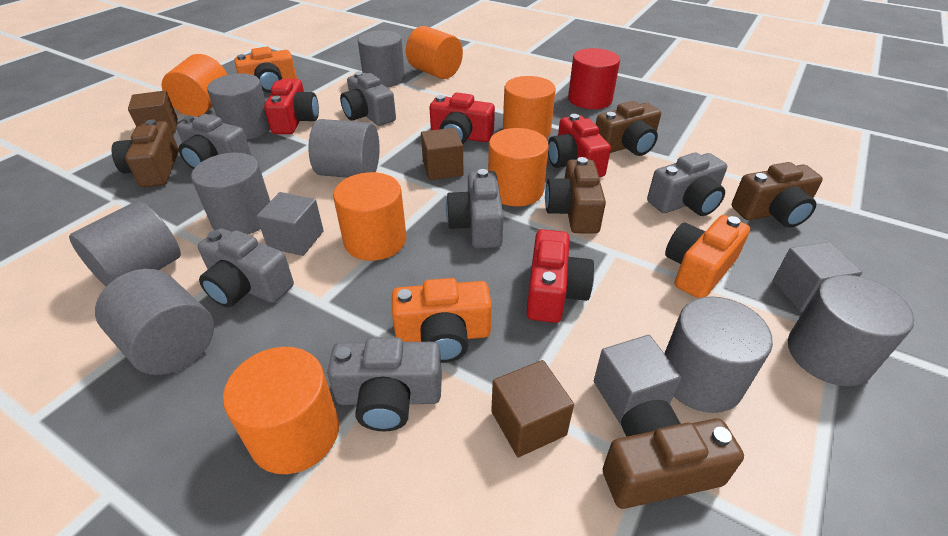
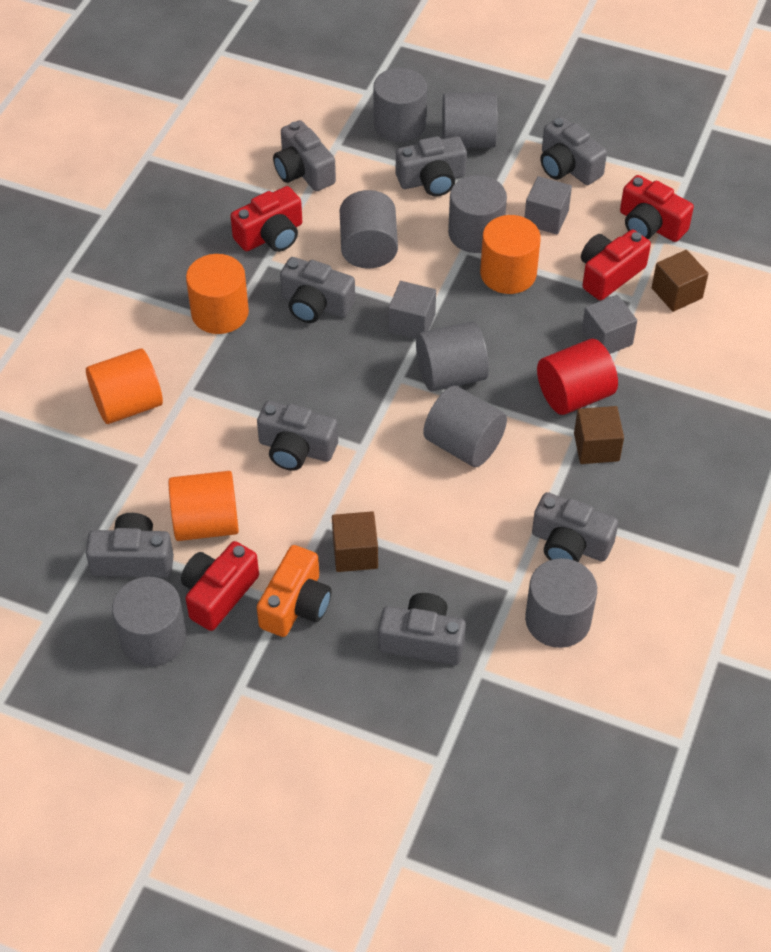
brown camera: 5 -> 0
grey camera: 6 -> 8
orange camera: 3 -> 1
orange cylinder: 6 -> 4

